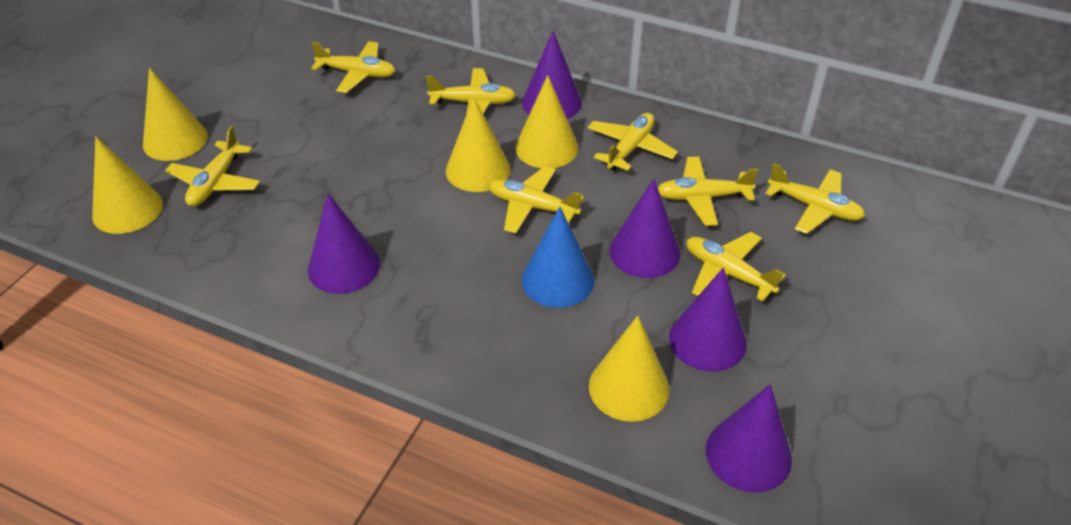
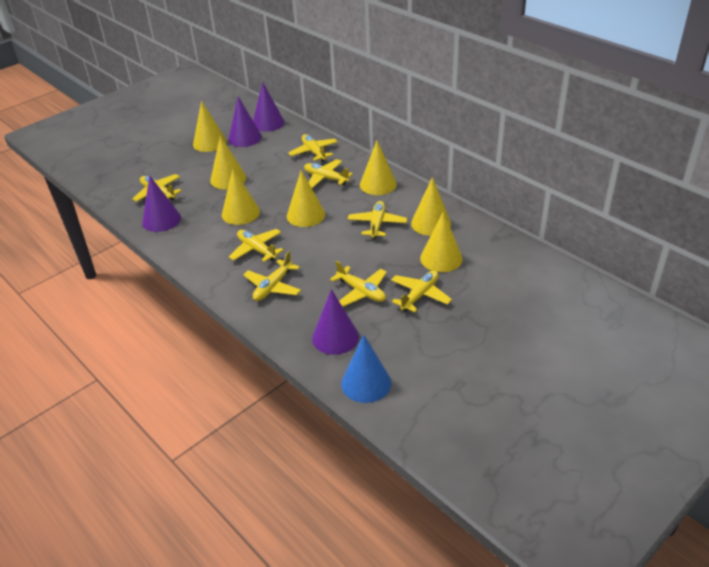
purple cone: 5 -> 4
yellow cone: 5 -> 7

